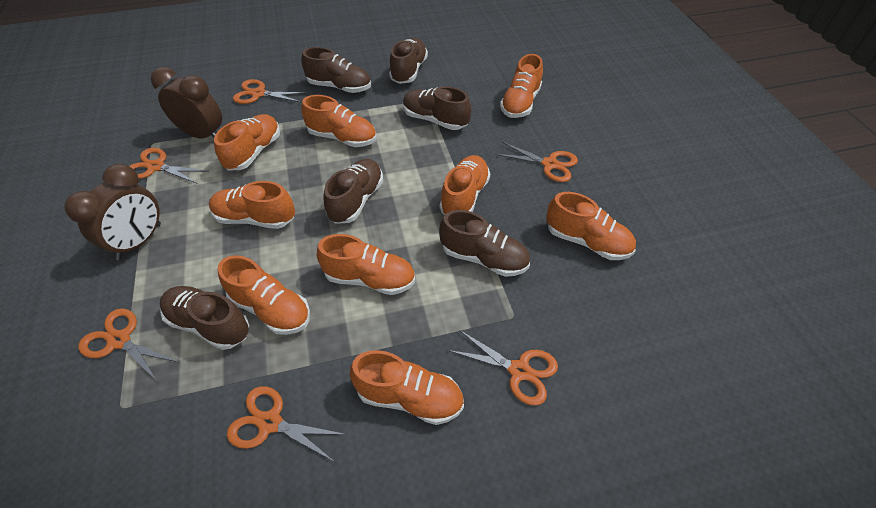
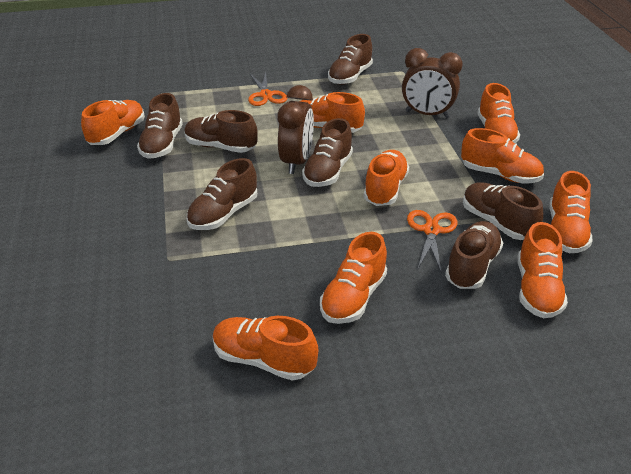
brown shoe: 6 -> 7
orange scissors: 6 -> 2

